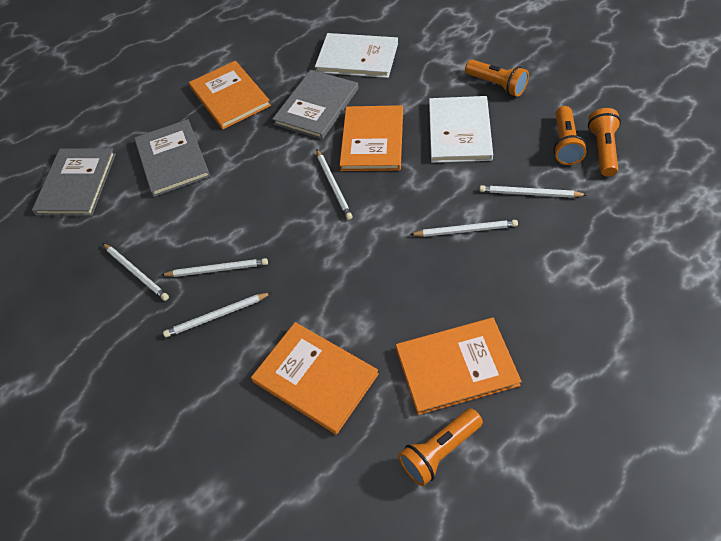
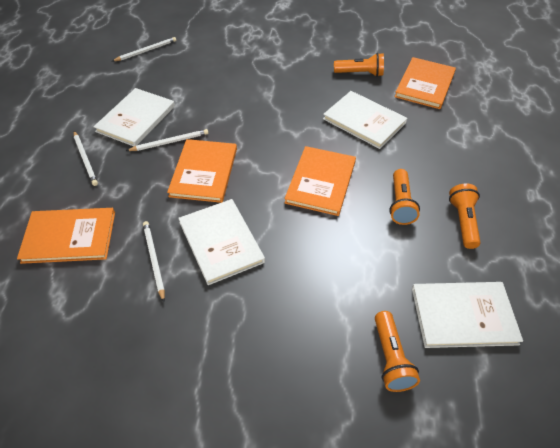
grey book: 3 -> 0
white book: 2 -> 4
white pencil: 6 -> 4

